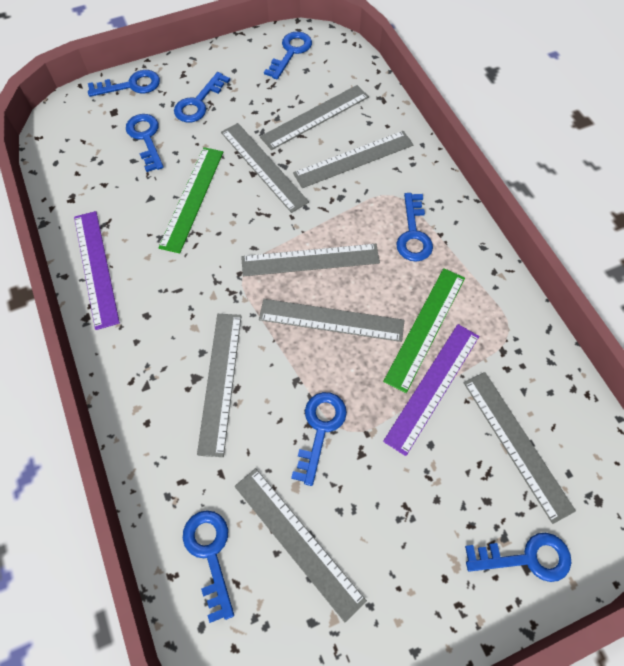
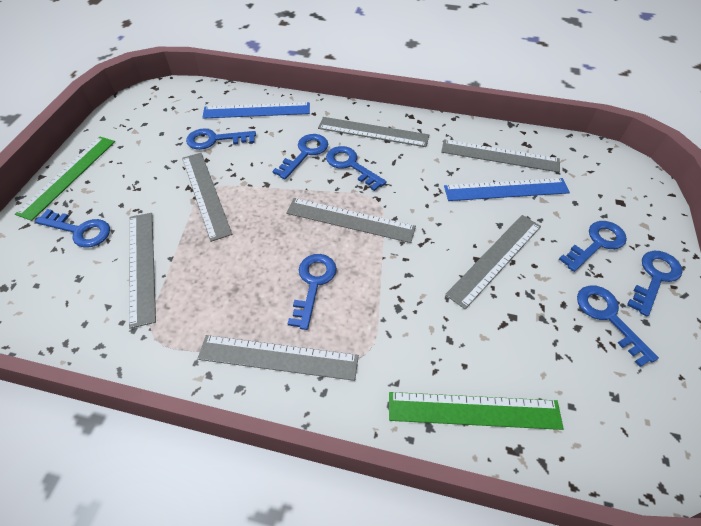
blue ruler: 0 -> 2
grey ruler: 8 -> 7
purple ruler: 2 -> 0

